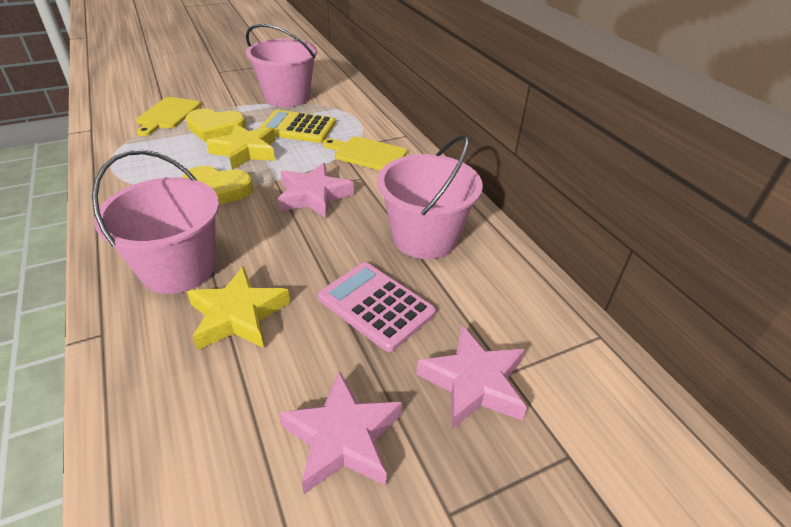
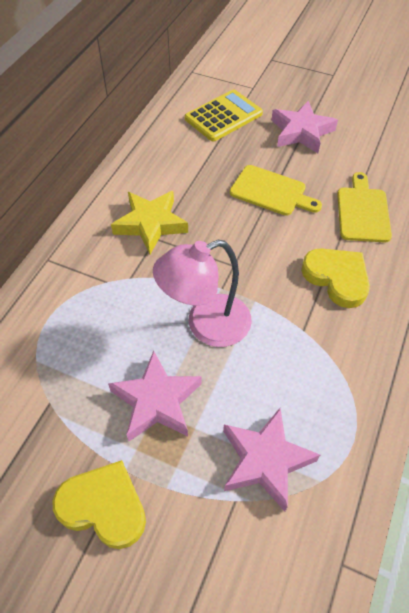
pink bucket: 3 -> 0
pink calculator: 1 -> 0
pink lamp: 0 -> 1
yellow star: 2 -> 1

